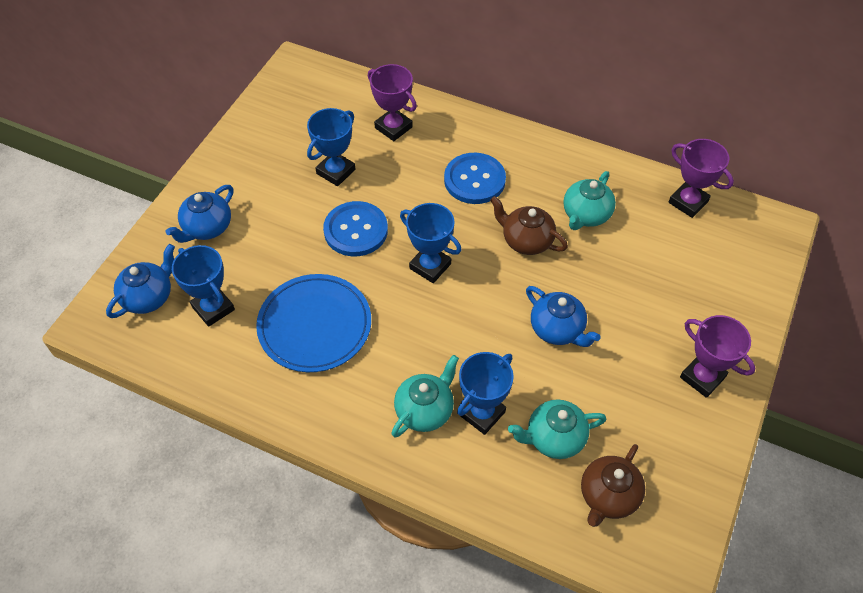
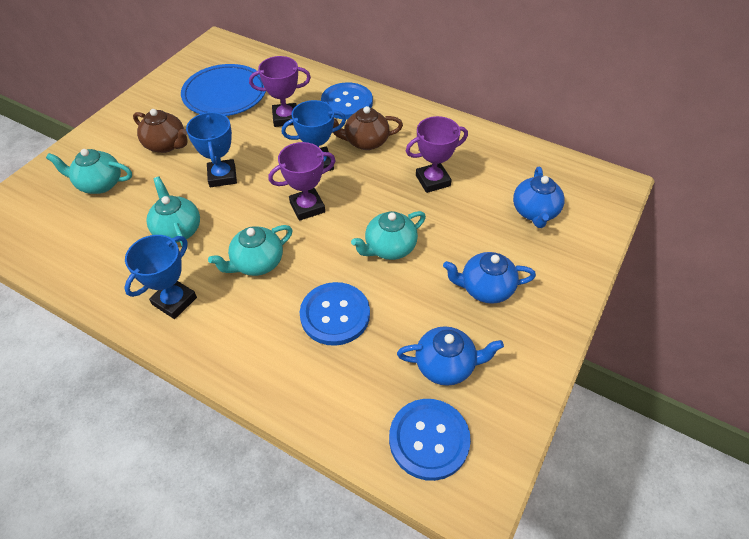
blue button: 2 -> 3
blue trophy: 4 -> 3
turquoise teapot: 3 -> 4

